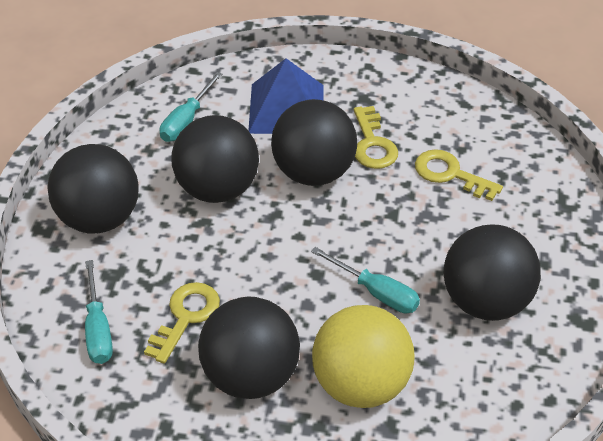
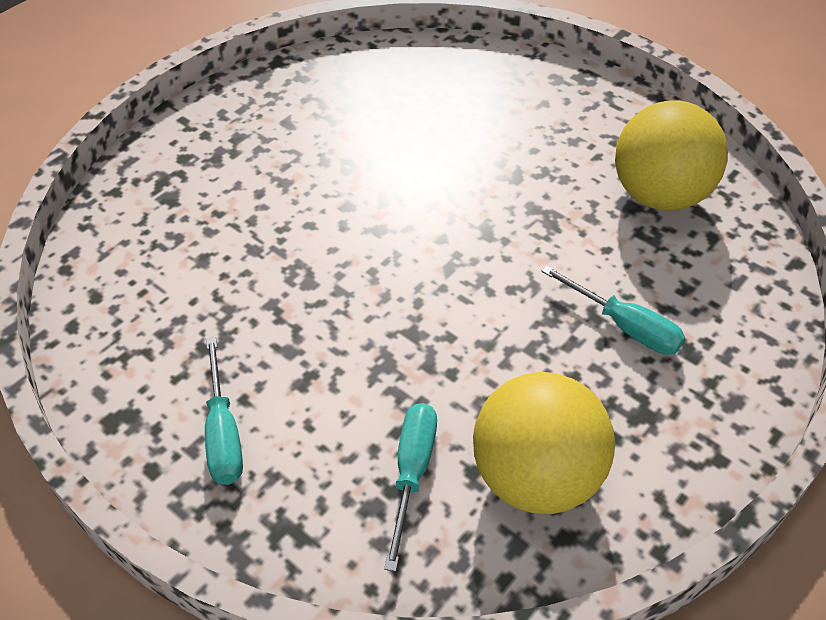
black ball: 5 -> 0
blue pyramid: 1 -> 0
yellow ball: 1 -> 2
yellow key: 3 -> 0

